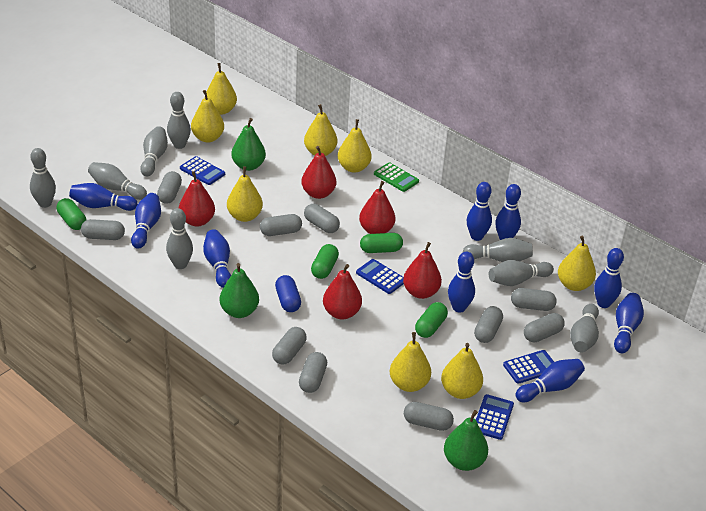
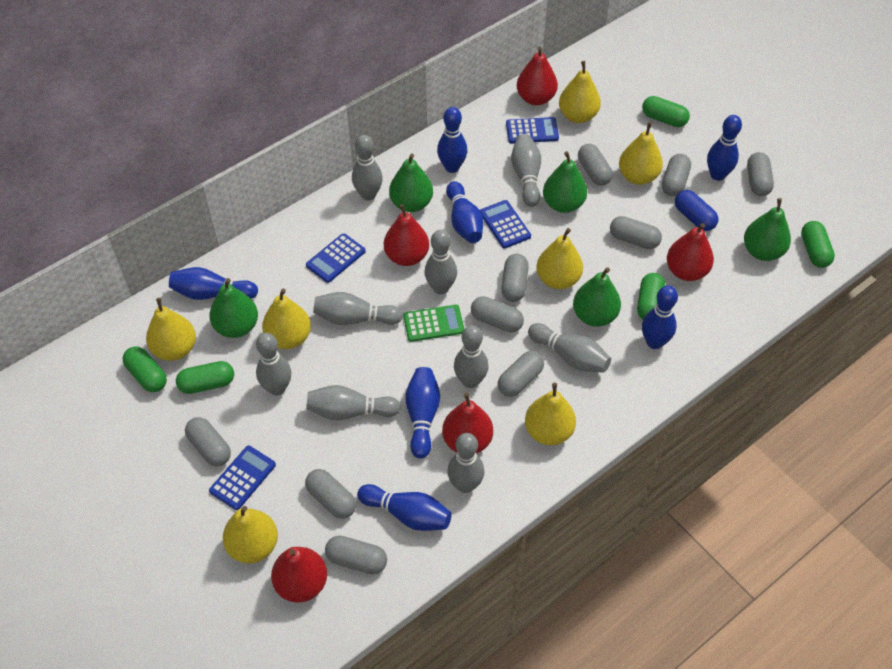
blue bowling pin: 9 -> 7
green capsule: 4 -> 5
green pear: 3 -> 5
grey bowling pin: 8 -> 9
yellow pear: 8 -> 7

